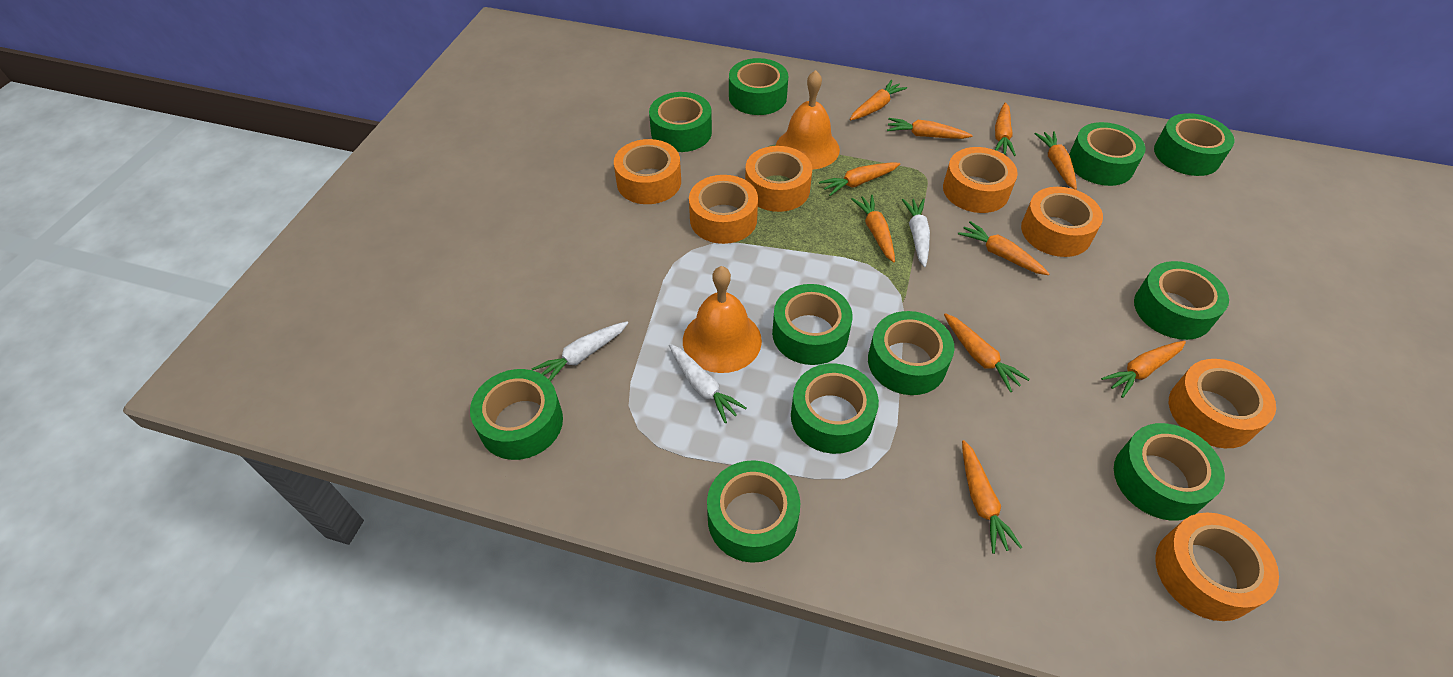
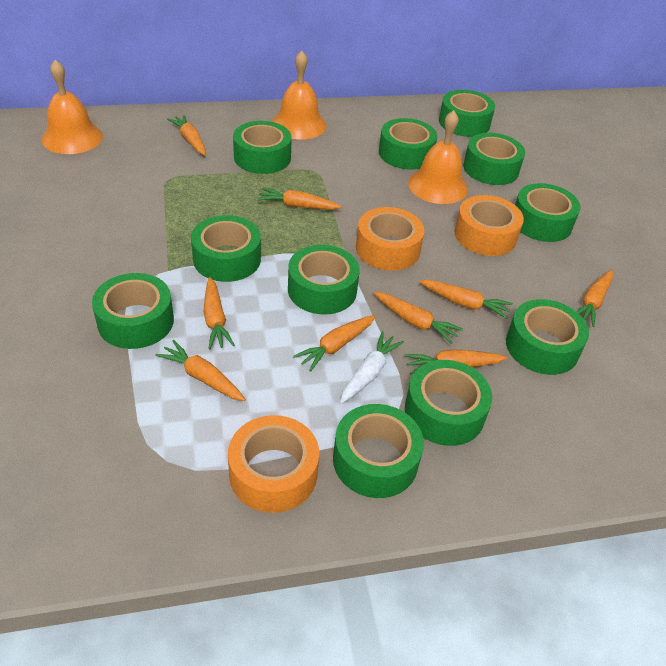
orange bell: 2 -> 3
orange carrot: 10 -> 9
orange tape: 7 -> 3
white carrot: 3 -> 1

